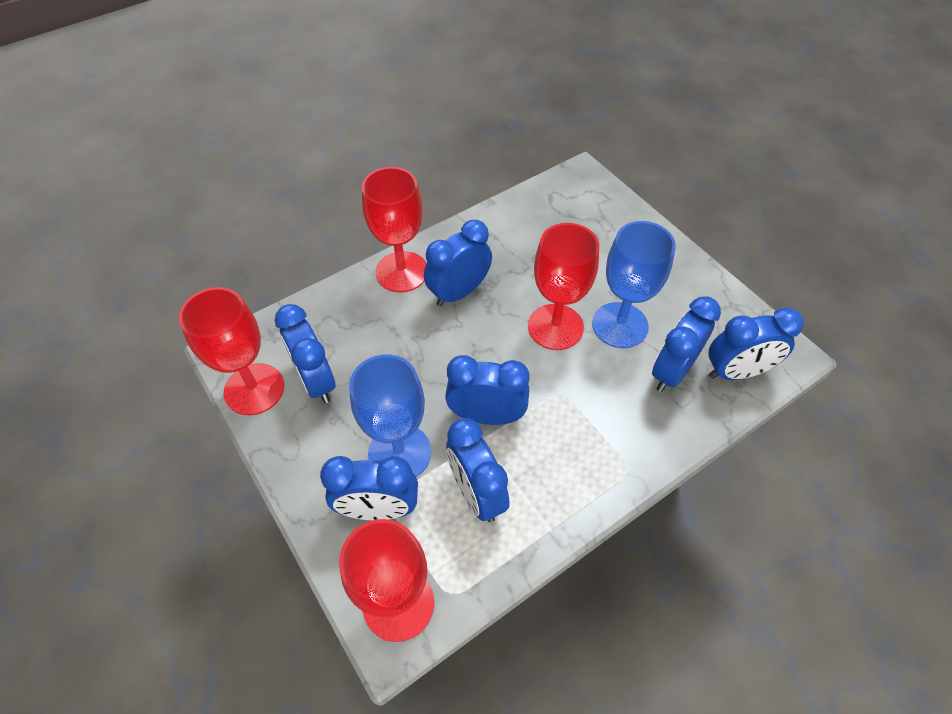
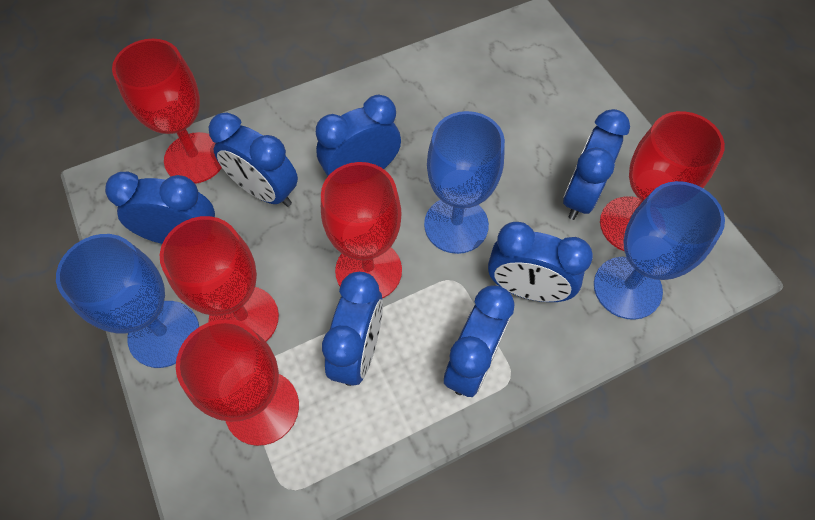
blue goblet: 2 -> 3
red goblet: 4 -> 5

